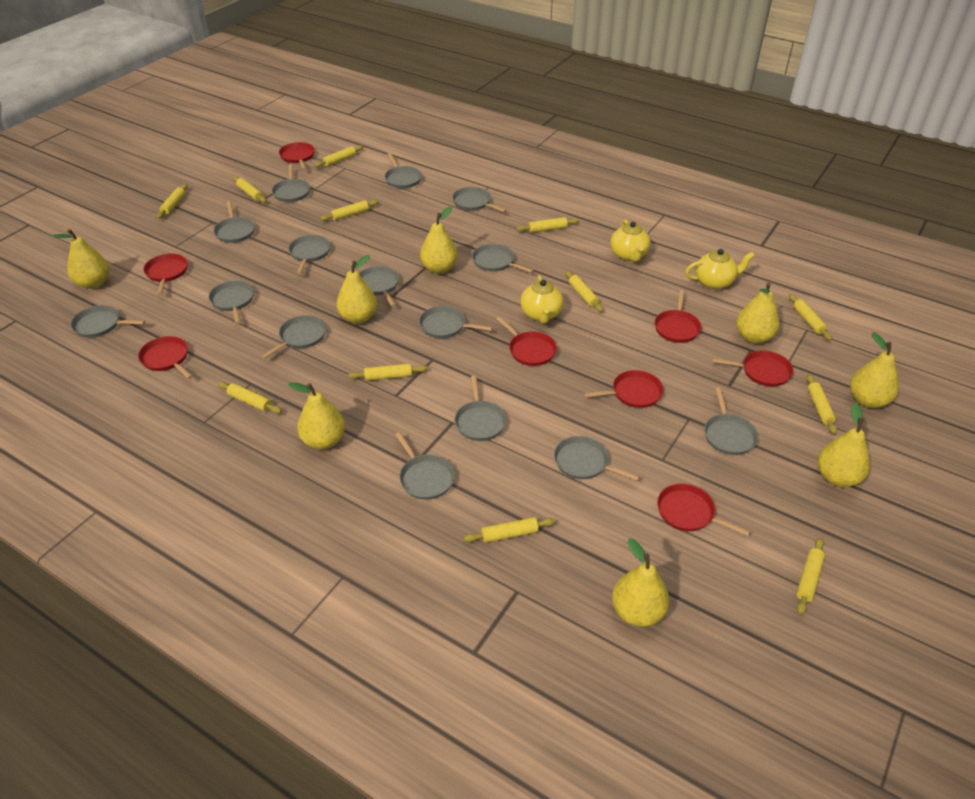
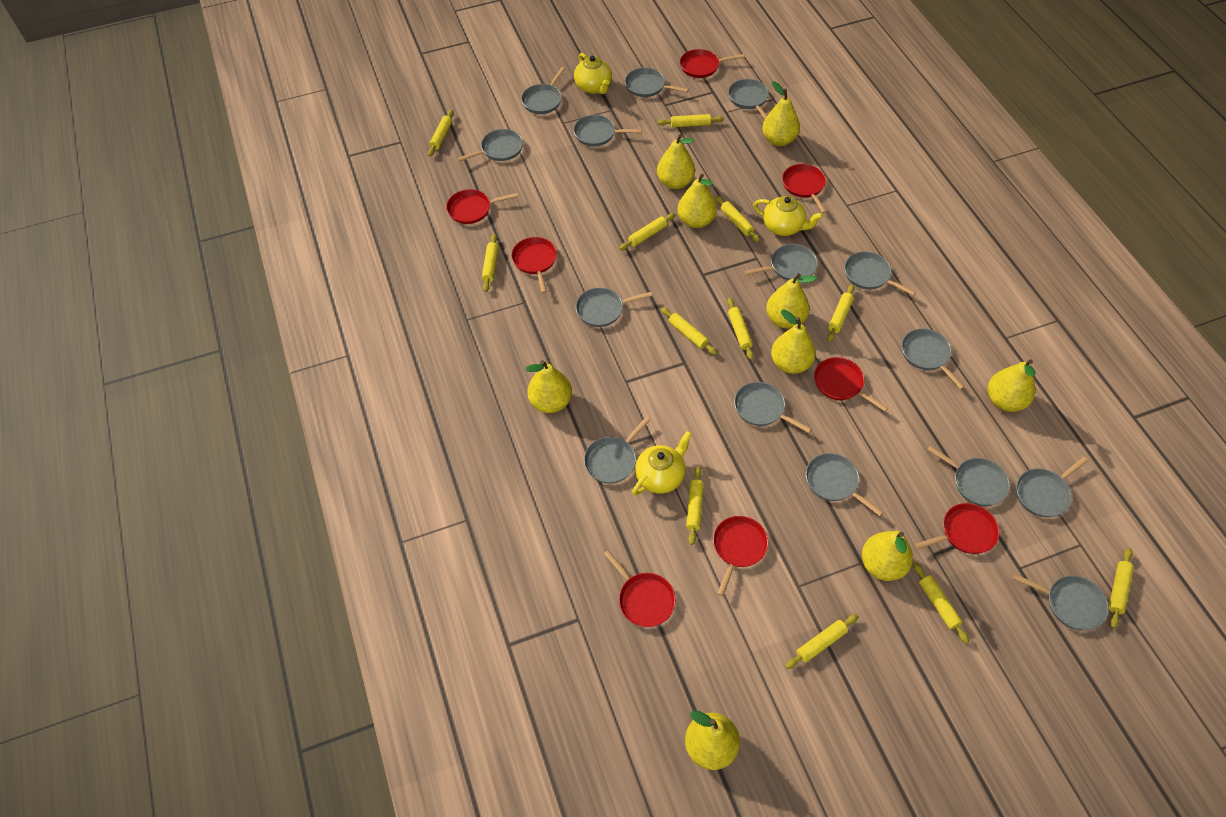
yellow pear: 8 -> 9

